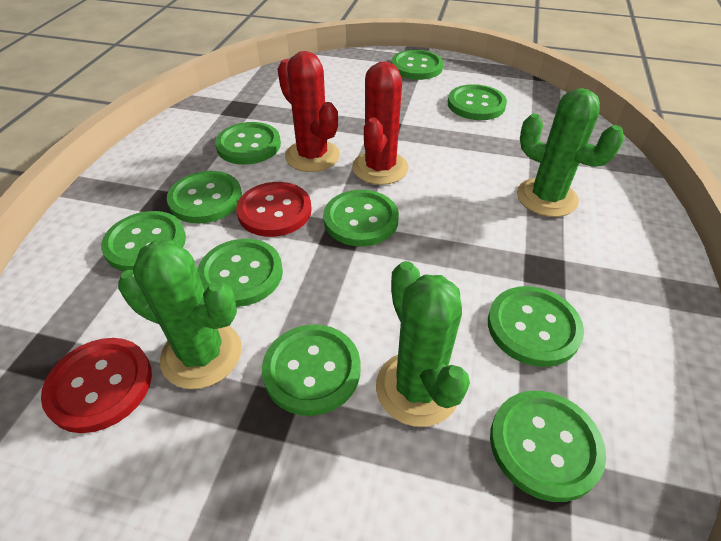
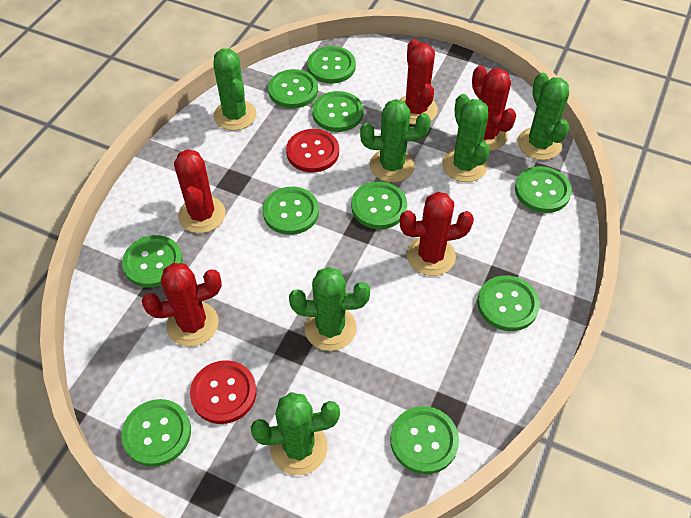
green cactus: 3 -> 6
red cactus: 2 -> 5

